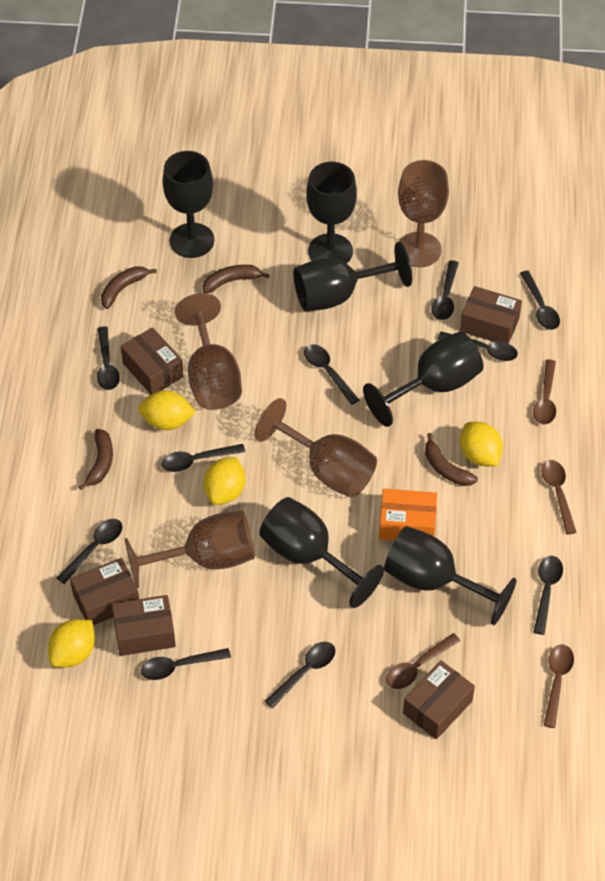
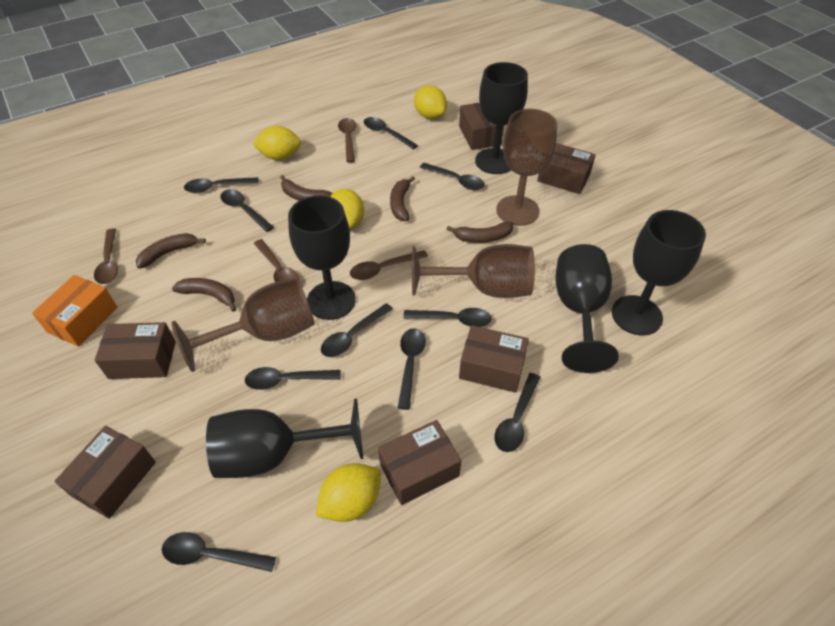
black goblet: 6 -> 5
brown banana: 4 -> 5
brown box: 5 -> 6
brown goblet: 4 -> 3

